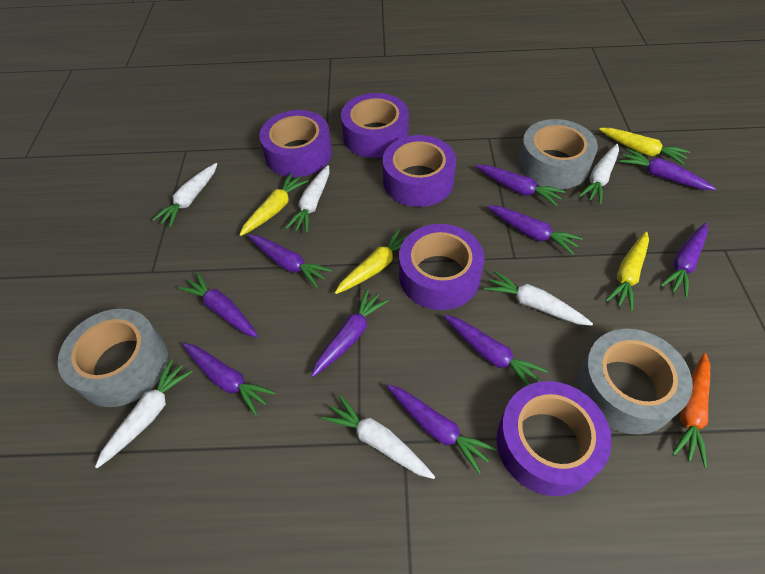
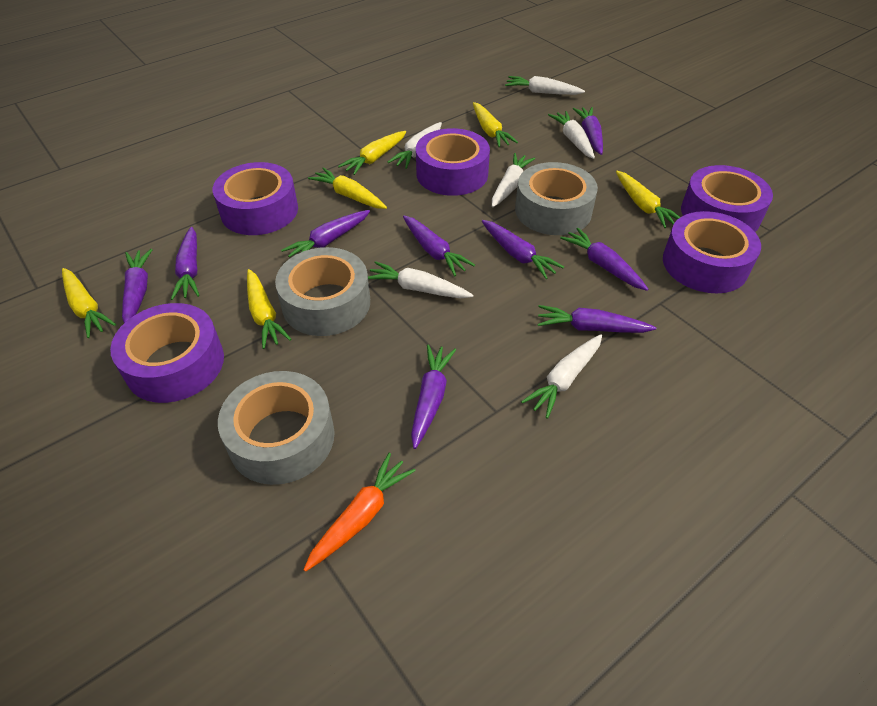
purple carrot: 10 -> 9
yellow carrot: 4 -> 6

